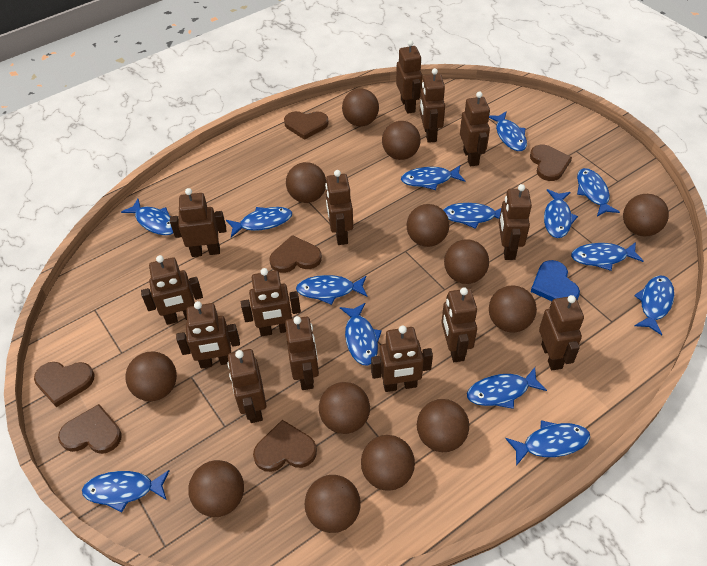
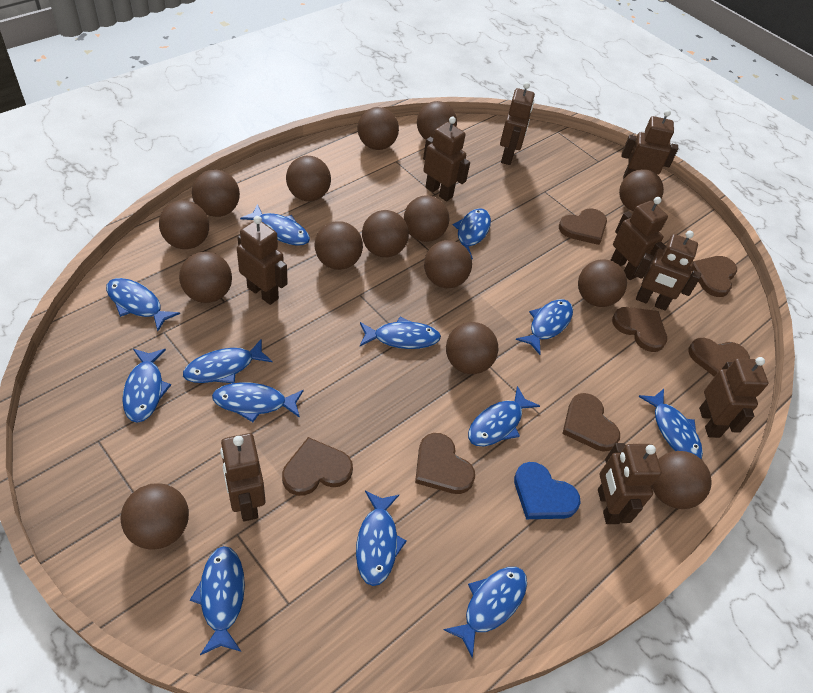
blue fish: 14 -> 13
brown ball: 13 -> 15
brown heart: 6 -> 7
brown robot: 14 -> 9

